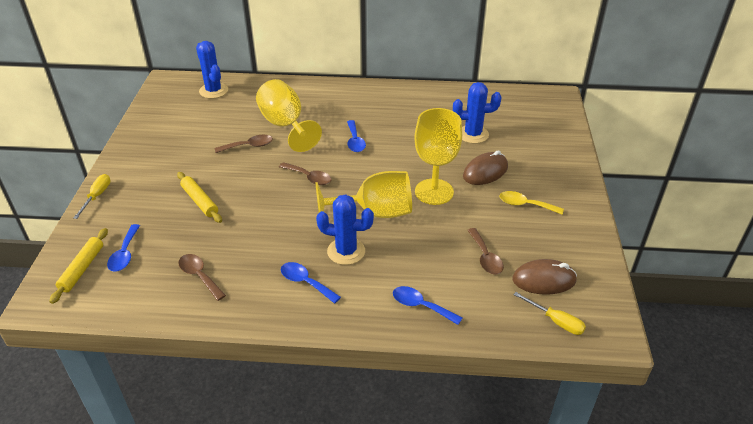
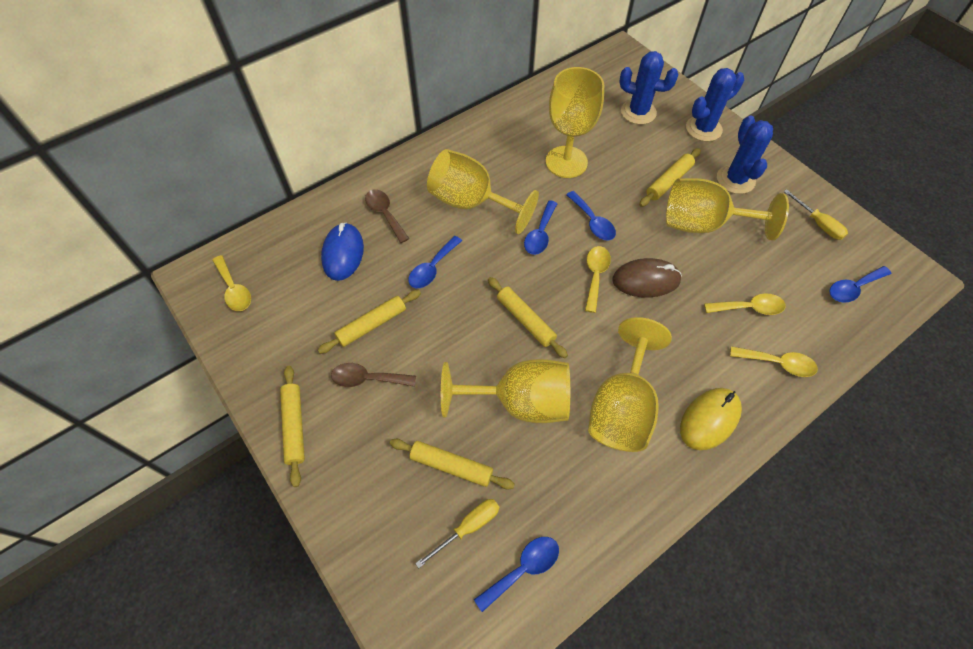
blue mouse: 0 -> 1
blue spoon: 4 -> 5
brown mouse: 2 -> 1
brown spoon: 4 -> 2
yellow goblet: 3 -> 5
yellow mouse: 0 -> 1
yellow rolling pin: 2 -> 5
yellow spoon: 1 -> 4

